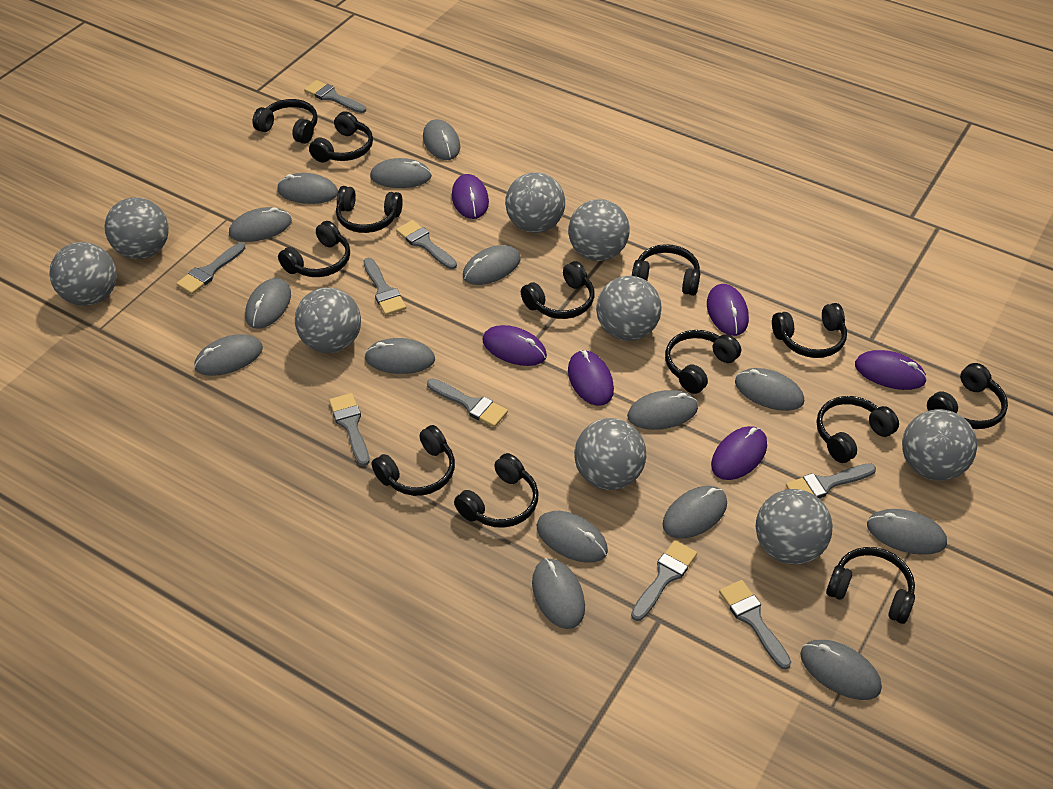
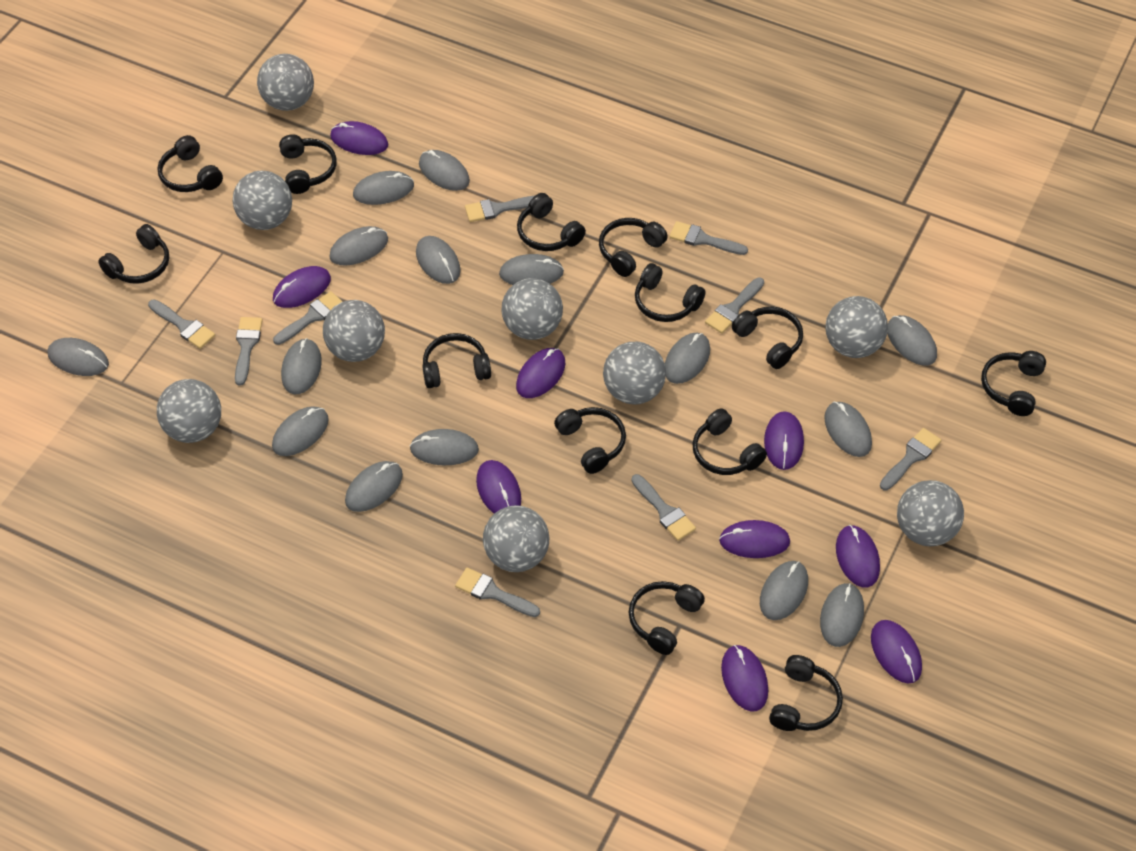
purple mouse: 6 -> 9

